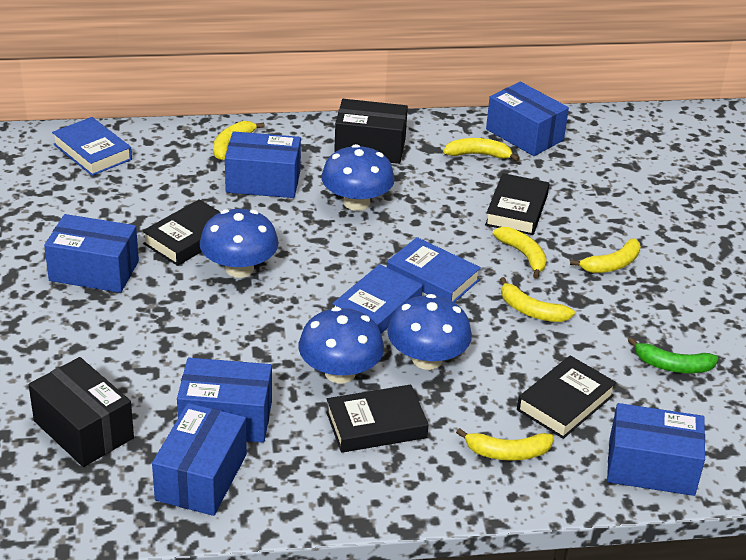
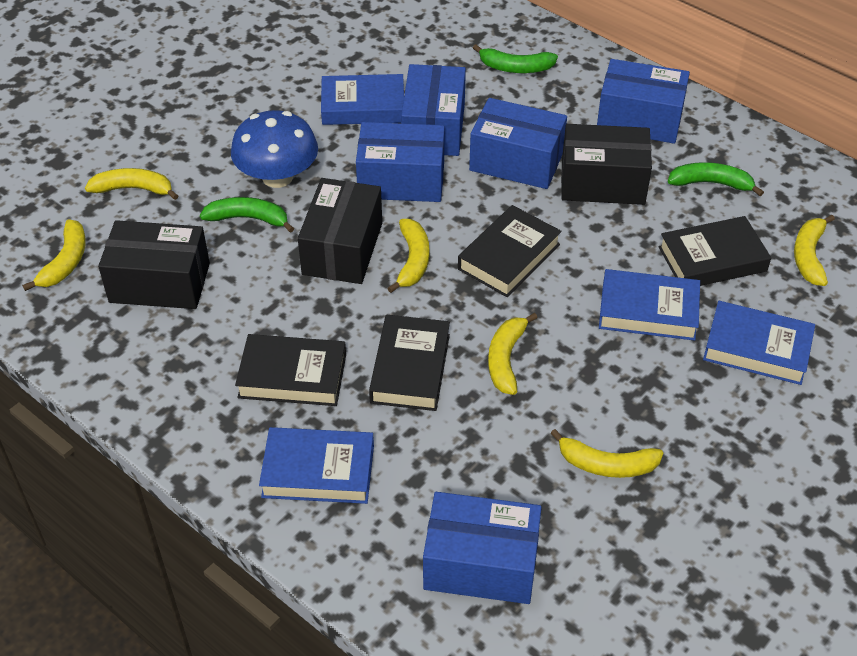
black box: 2 -> 3
blue book: 3 -> 4
blue box: 6 -> 5
blue mushroom: 4 -> 1
green banana: 1 -> 3

